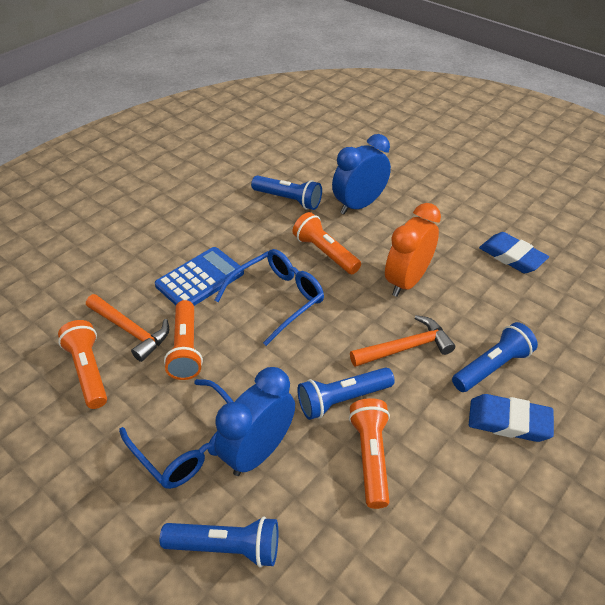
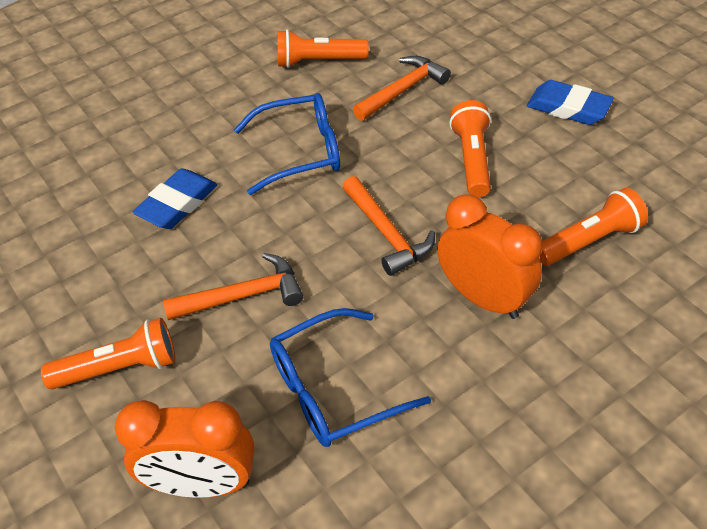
blue calculator: 1 -> 0
blue clock: 2 -> 0
blue flashlight: 4 -> 0
orange clock: 1 -> 2
orange hammer: 2 -> 3

